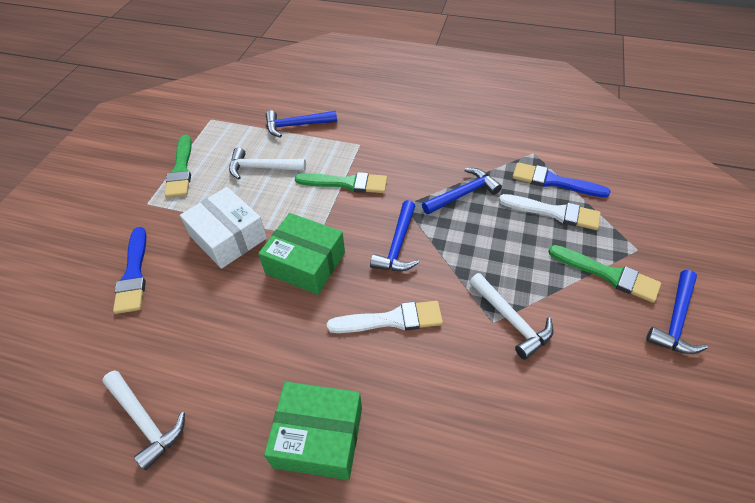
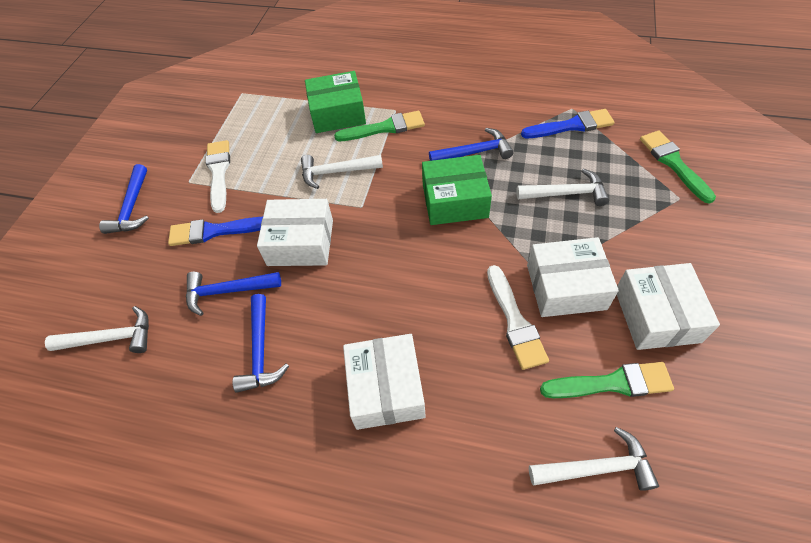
white box: 1 -> 4
white hammer: 3 -> 4

